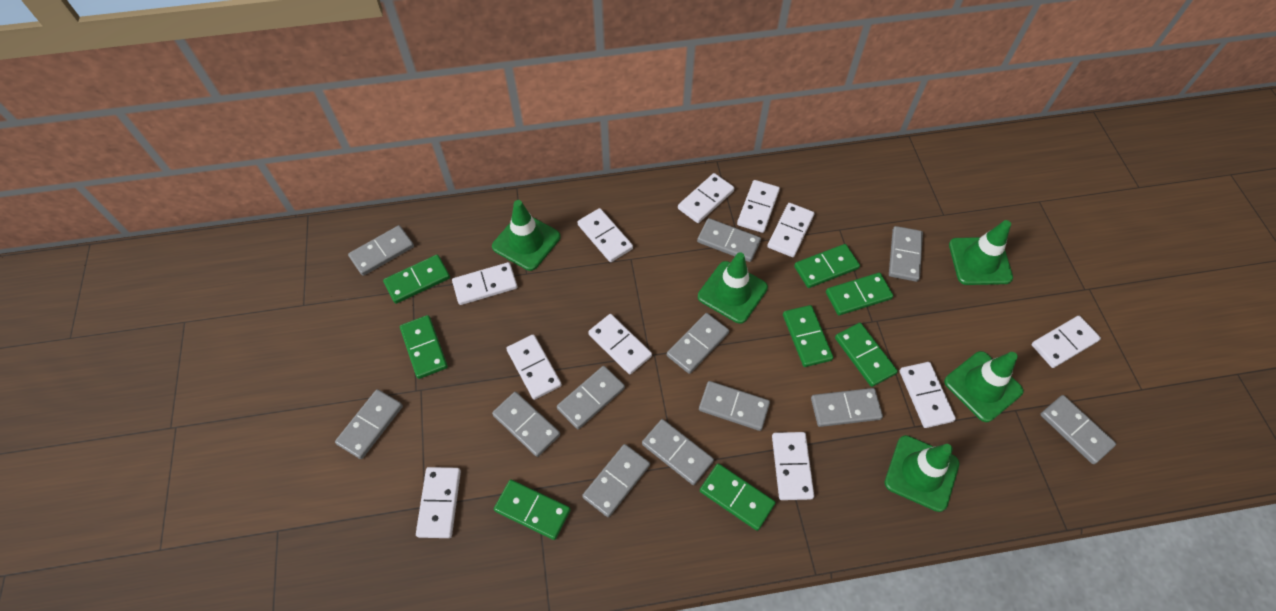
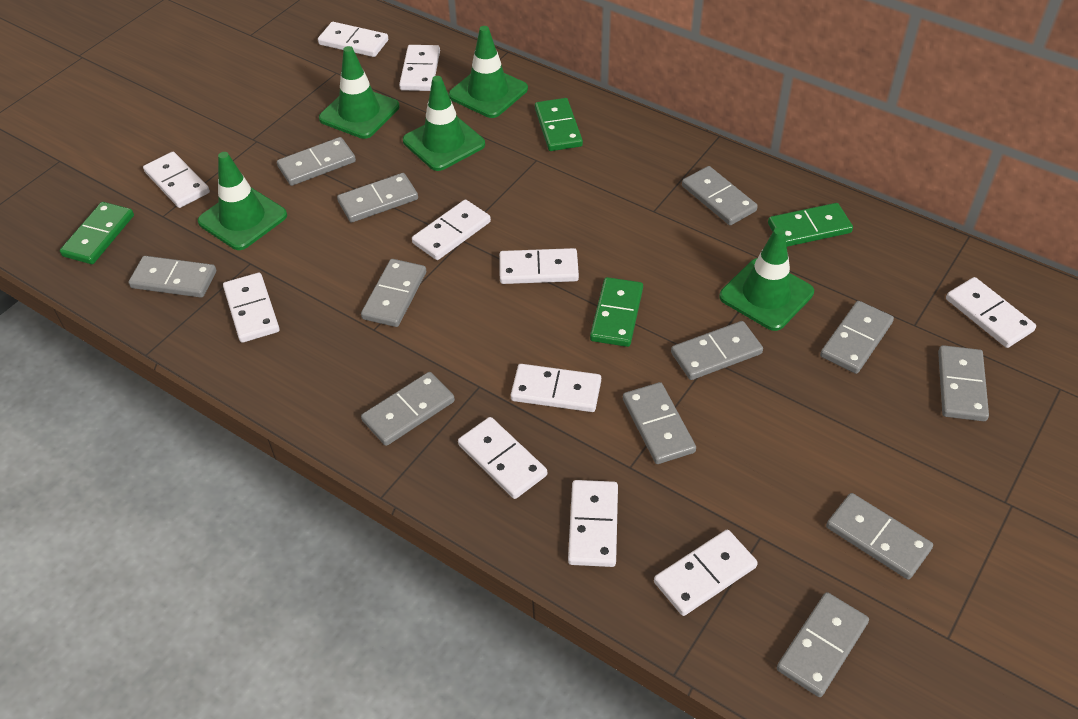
green domino: 8 -> 4

